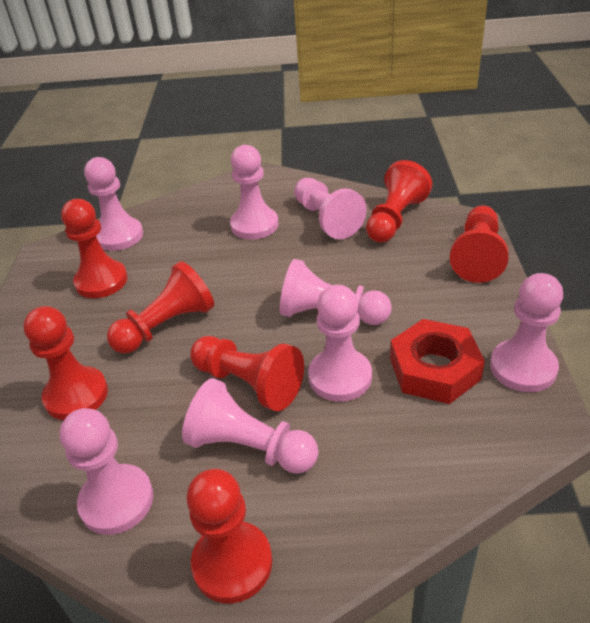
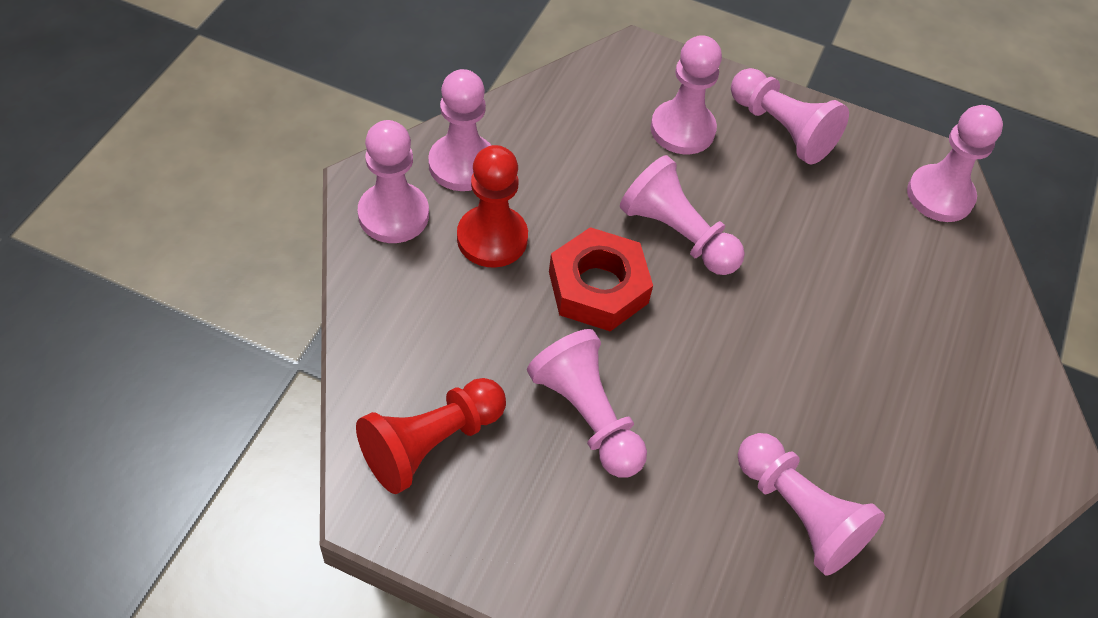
red pawn: 7 -> 2

